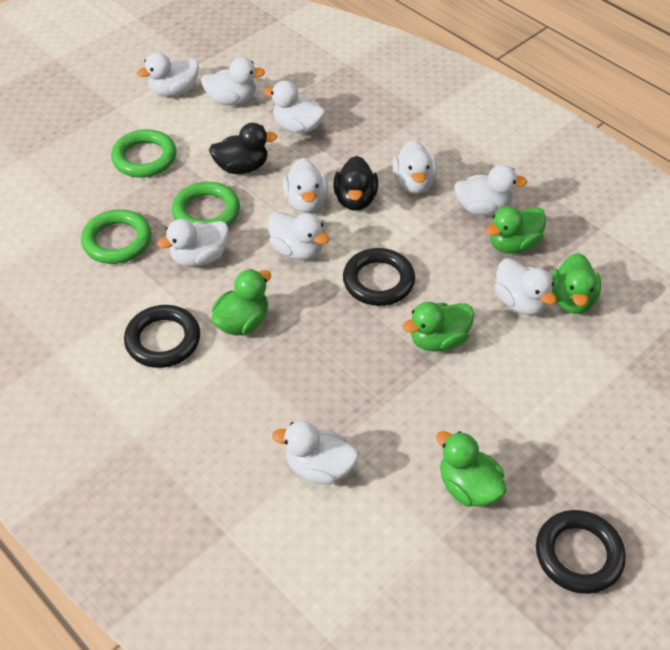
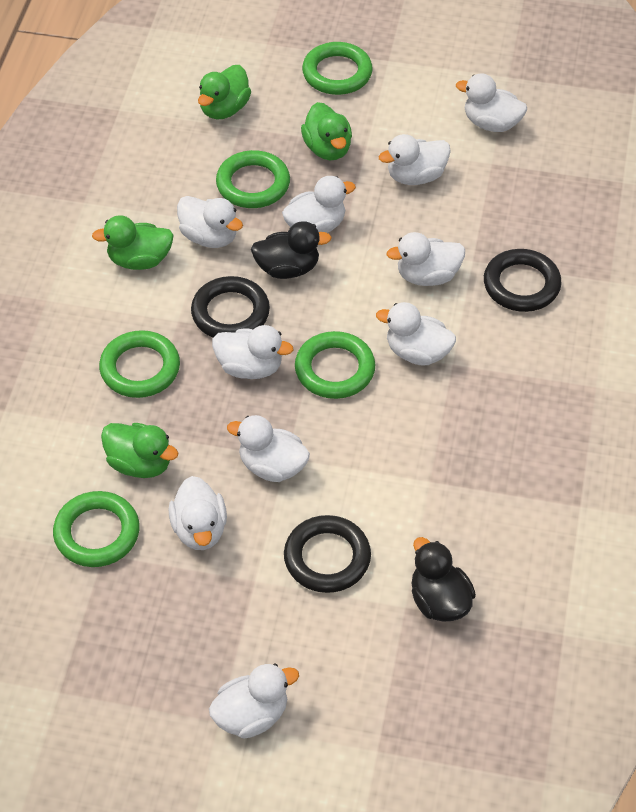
green duck: 5 -> 4
green ring: 3 -> 5

